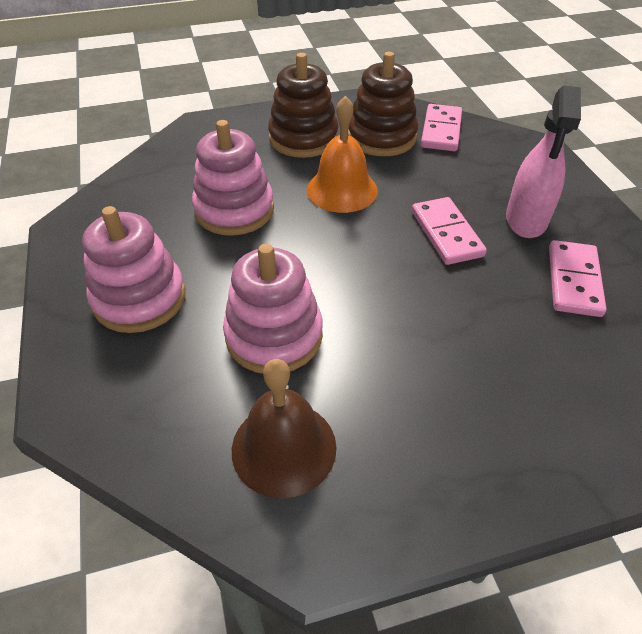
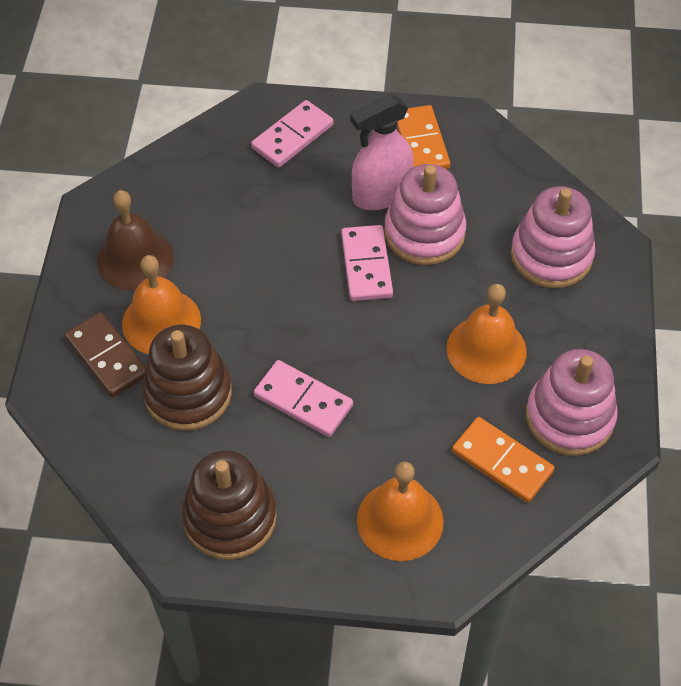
brown domino: 0 -> 1
orange bell: 1 -> 3
orange domino: 0 -> 2

